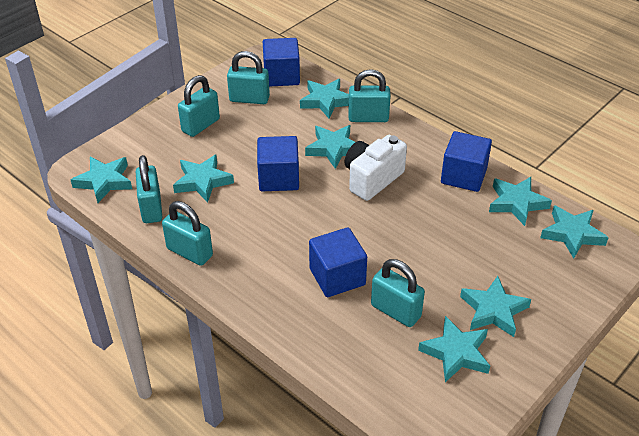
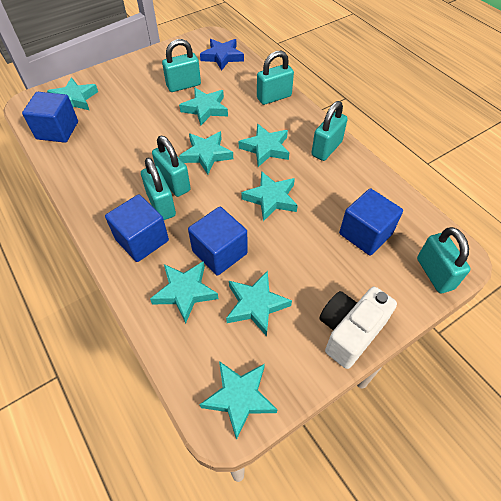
blue star: 0 -> 1

